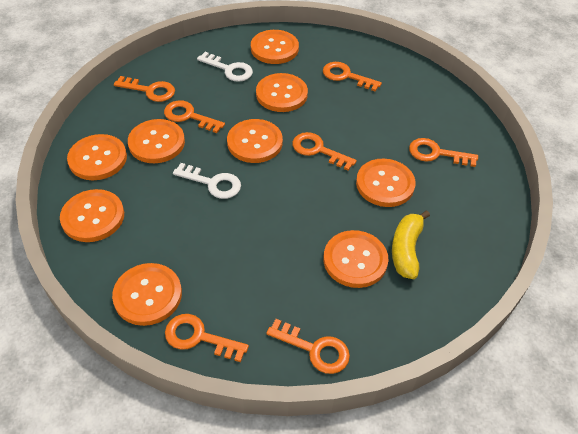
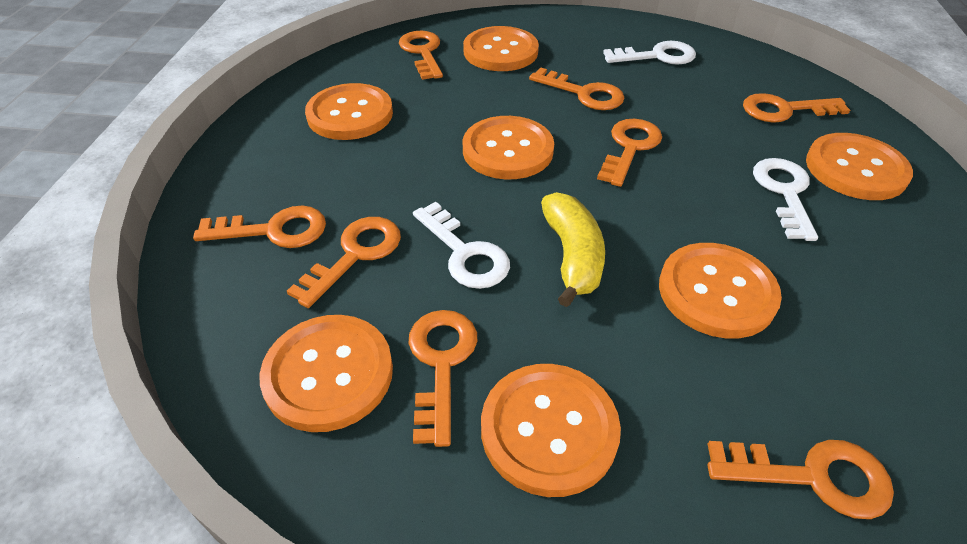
orange button: 9 -> 7
orange key: 7 -> 8
white key: 2 -> 3

